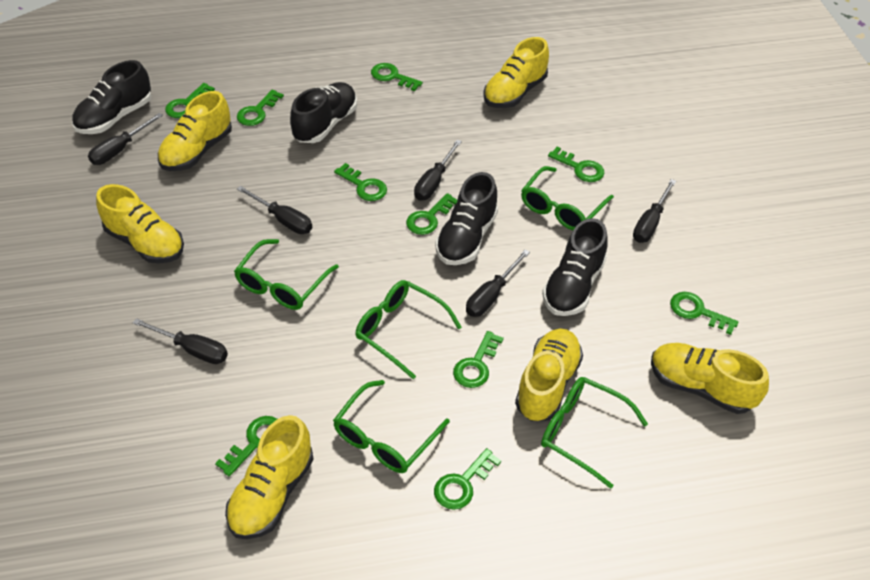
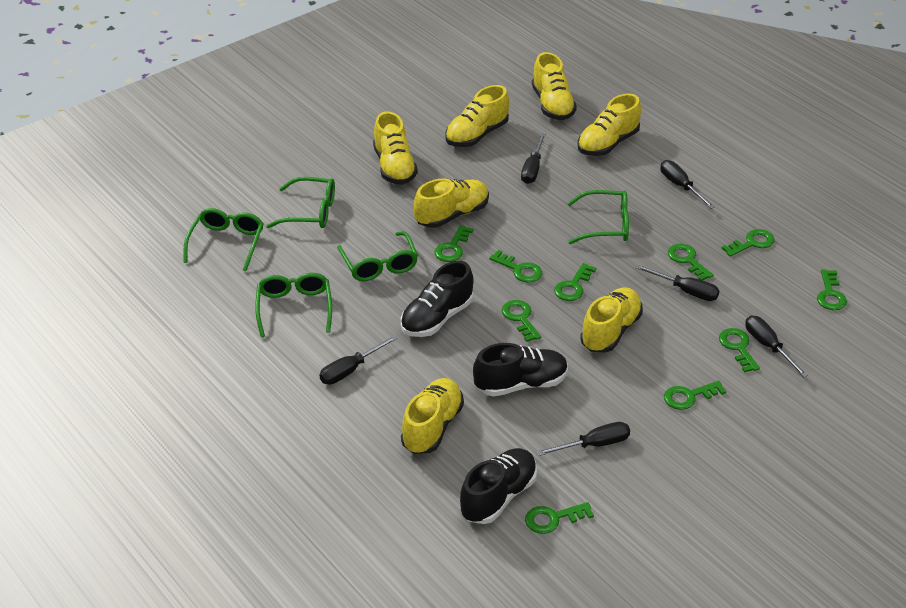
black shoe: 4 -> 3
yellow shoe: 6 -> 7

